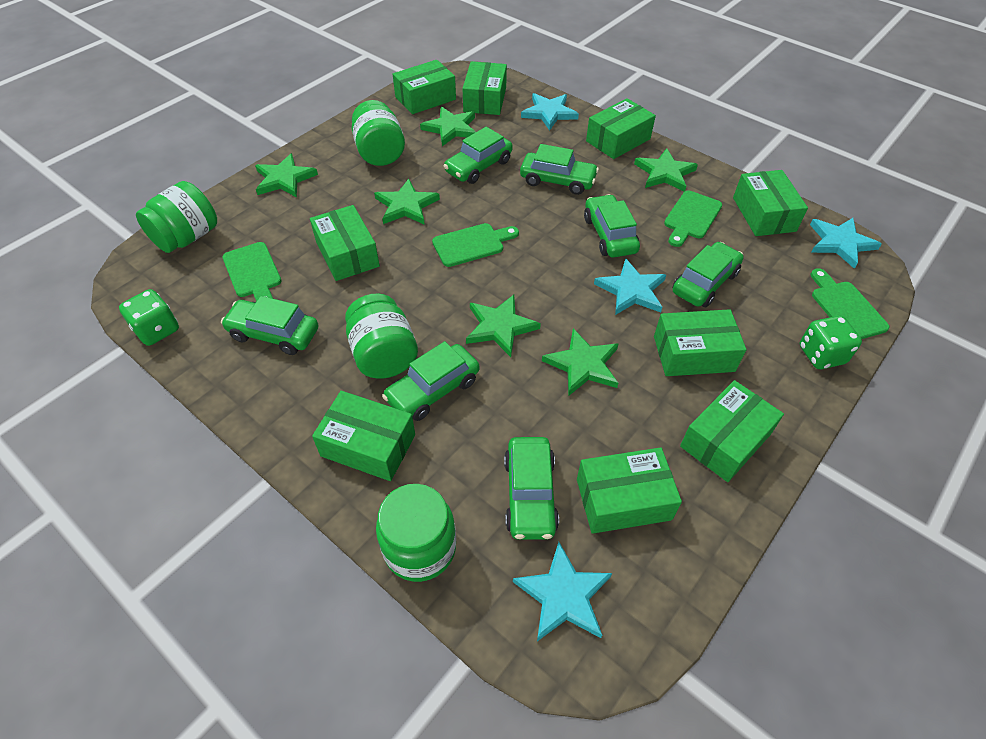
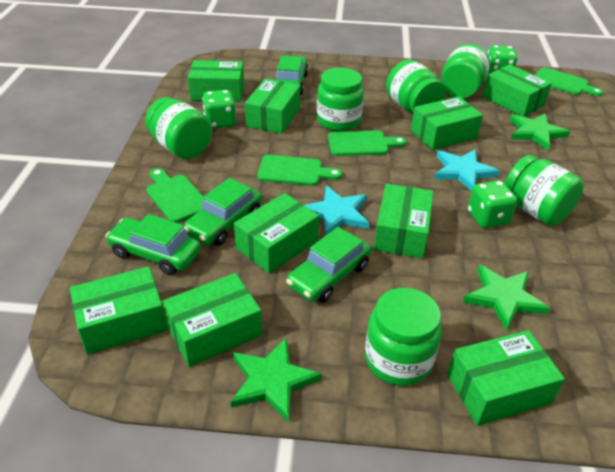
green car: 7 -> 4
green dice: 2 -> 3
green jar: 4 -> 6
green star: 6 -> 3
turquoise star: 4 -> 2

